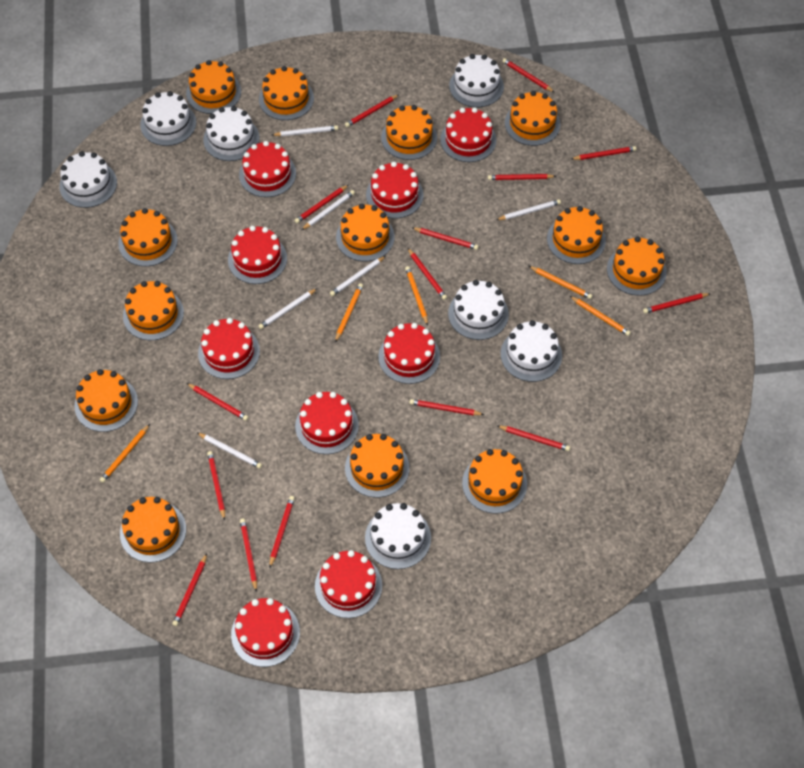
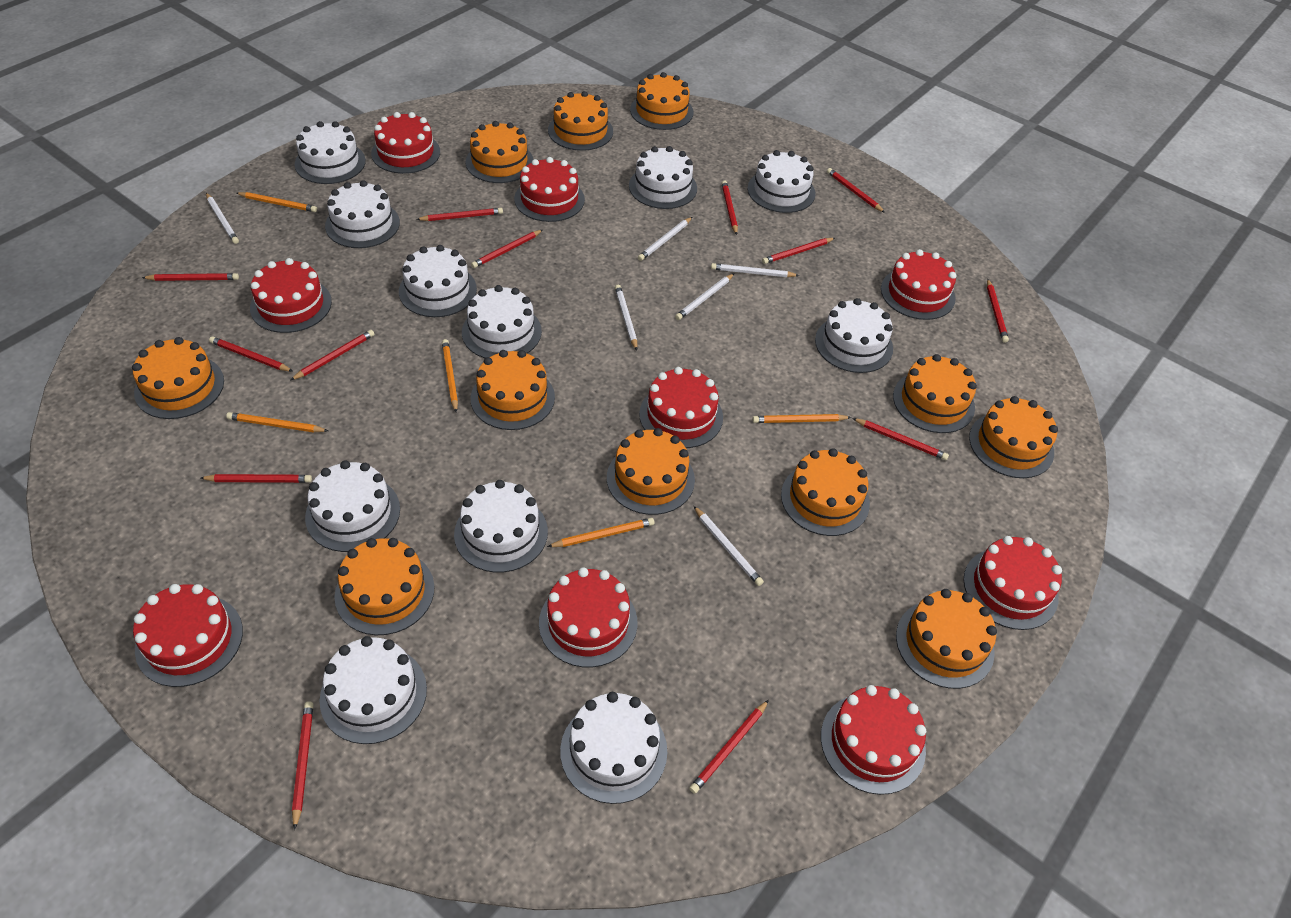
orange cake: 13 -> 11
red pencil: 15 -> 13
white cake: 7 -> 11

